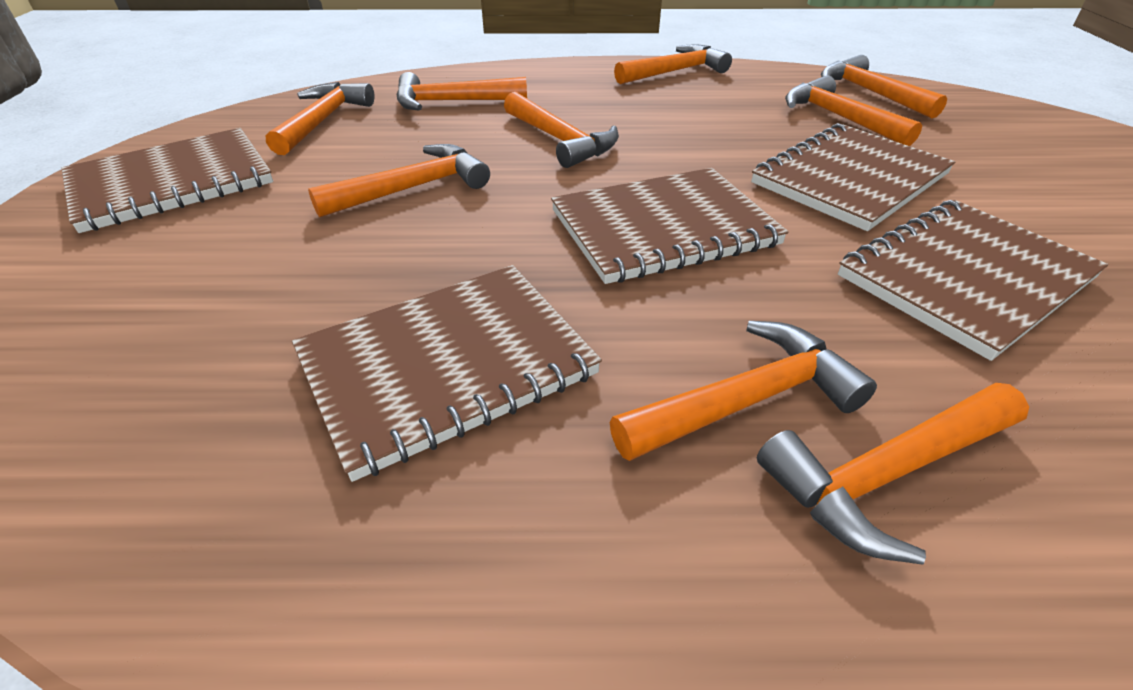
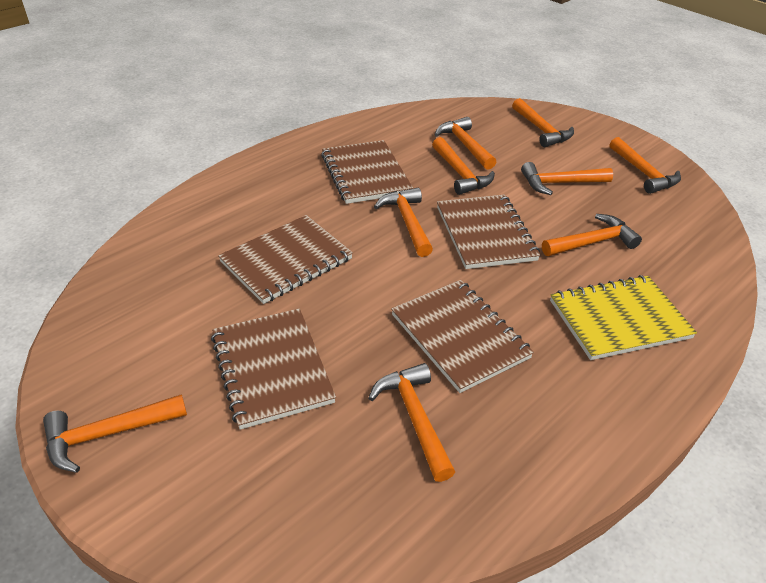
yellow notebook: 0 -> 1

